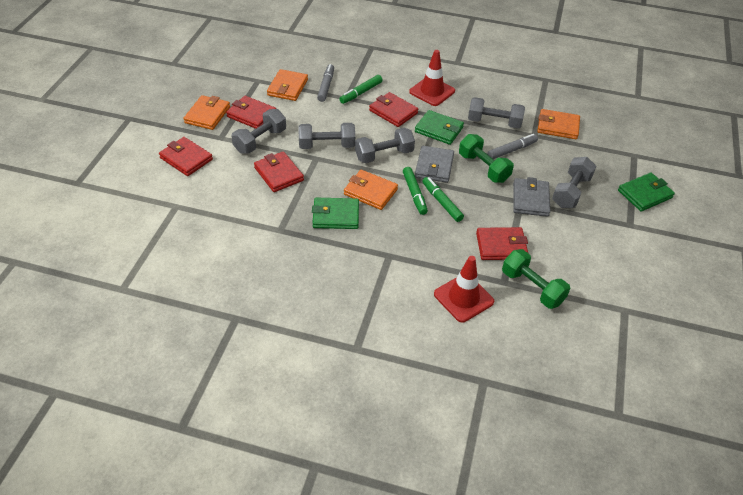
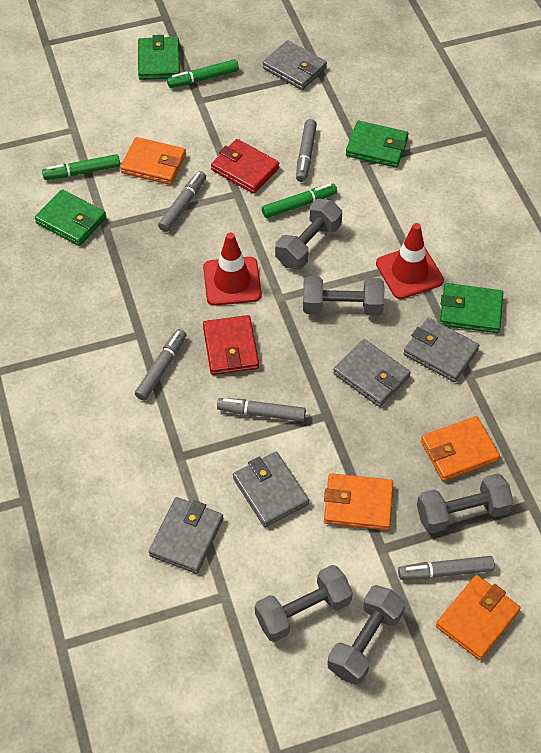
green dumbbell: 2 -> 0
green wallet: 3 -> 4
grey marker: 2 -> 5
grey wallet: 2 -> 5
red wallet: 5 -> 2

